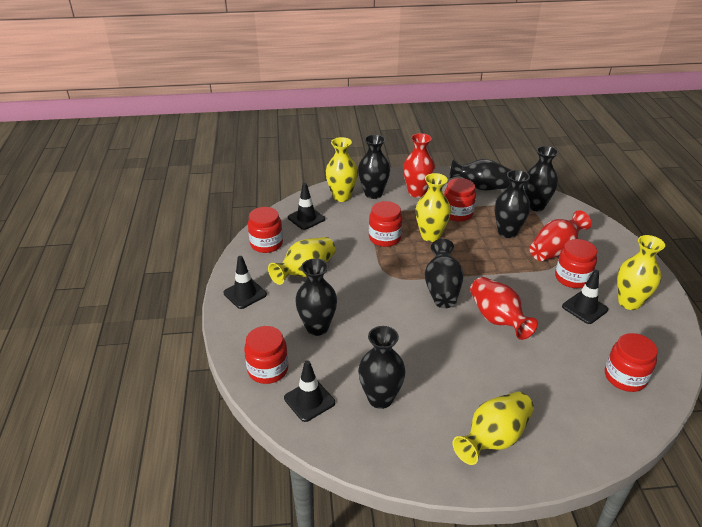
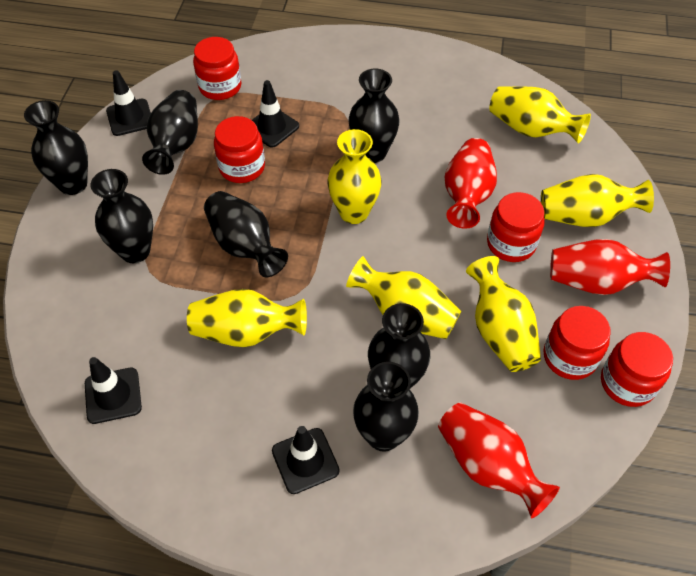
red jar: 6 -> 5
yellow vase: 5 -> 6

